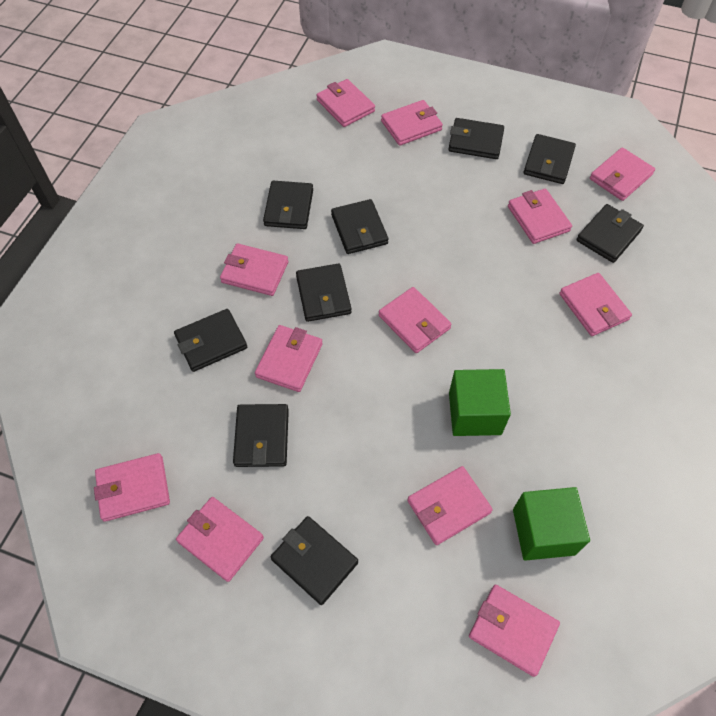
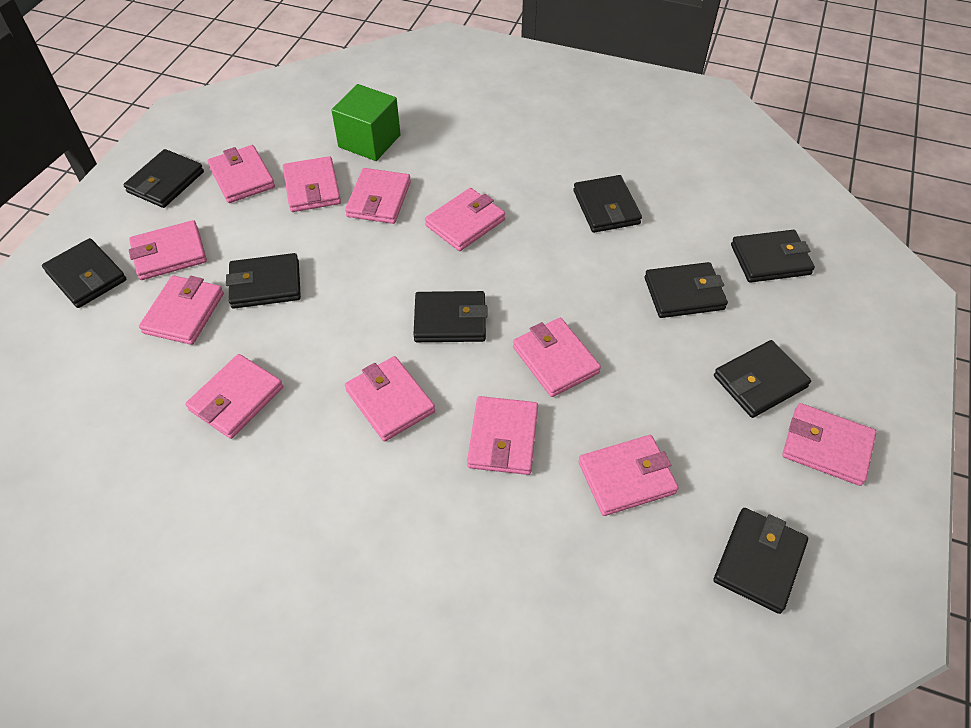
green cube: 2 -> 1

